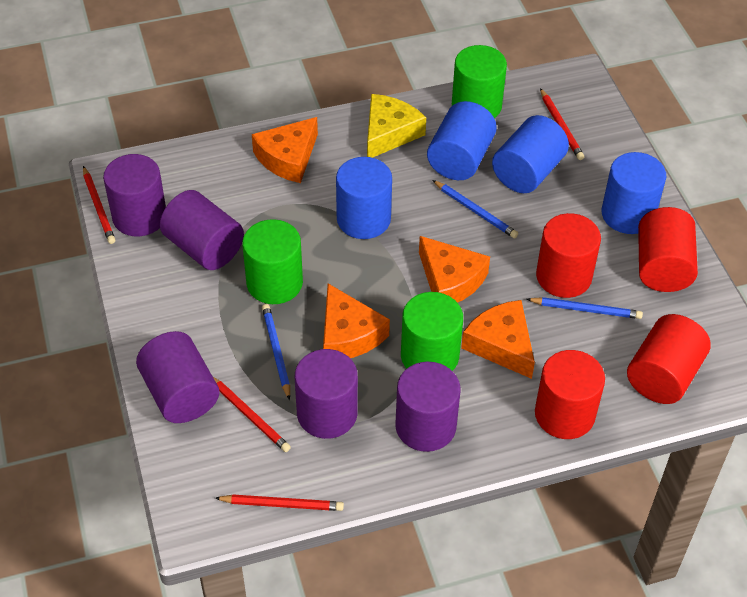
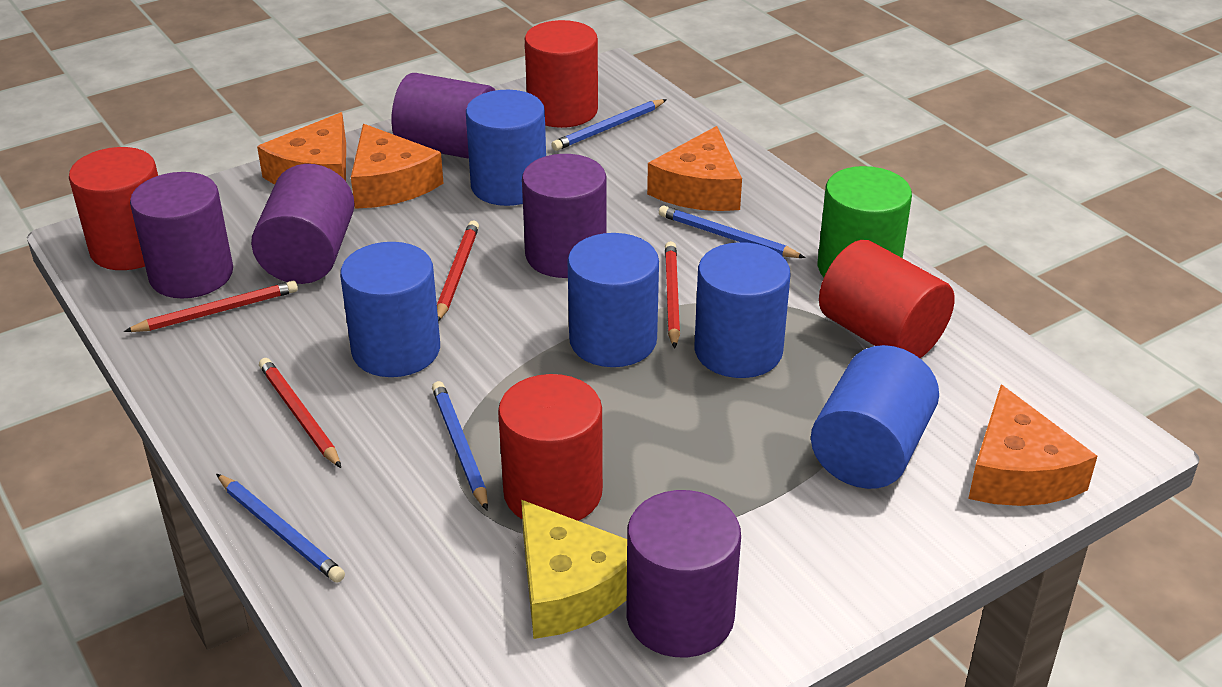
blue cylinder: 4 -> 5
blue pencil: 3 -> 4
green cylinder: 3 -> 1

